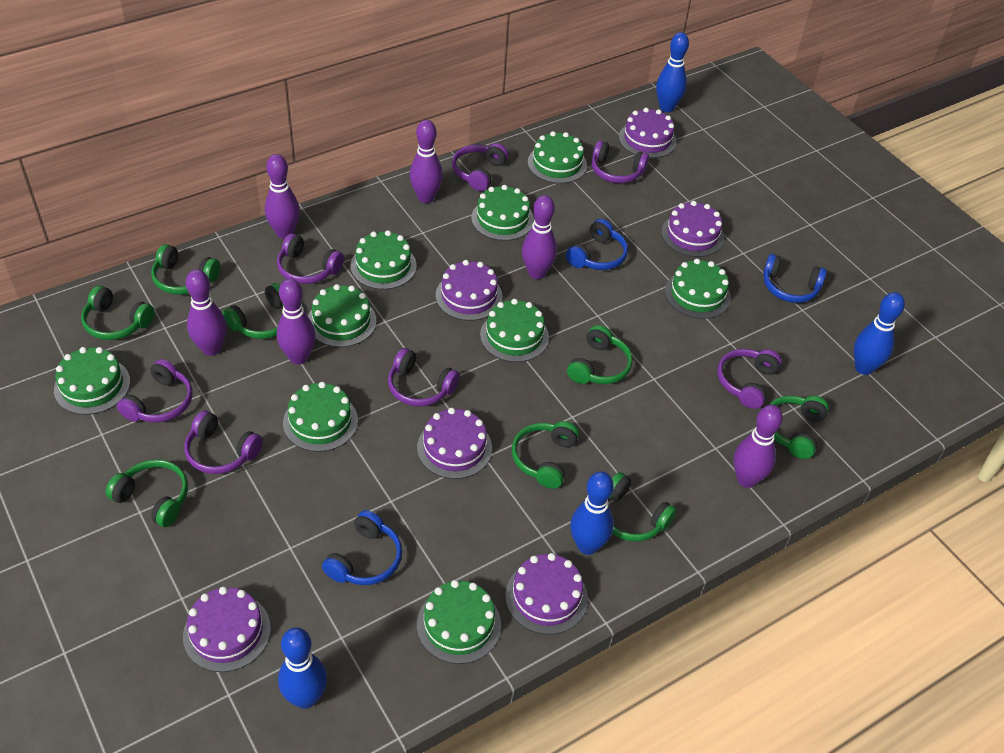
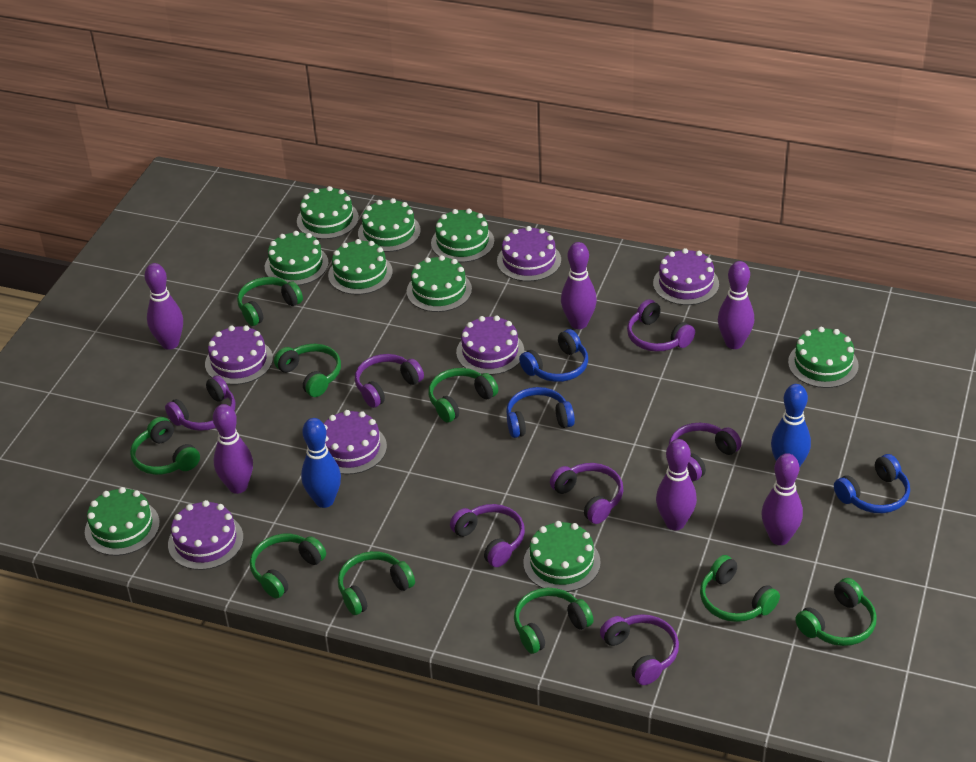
blue bowling pin: 4 -> 2
green headphones: 8 -> 9

